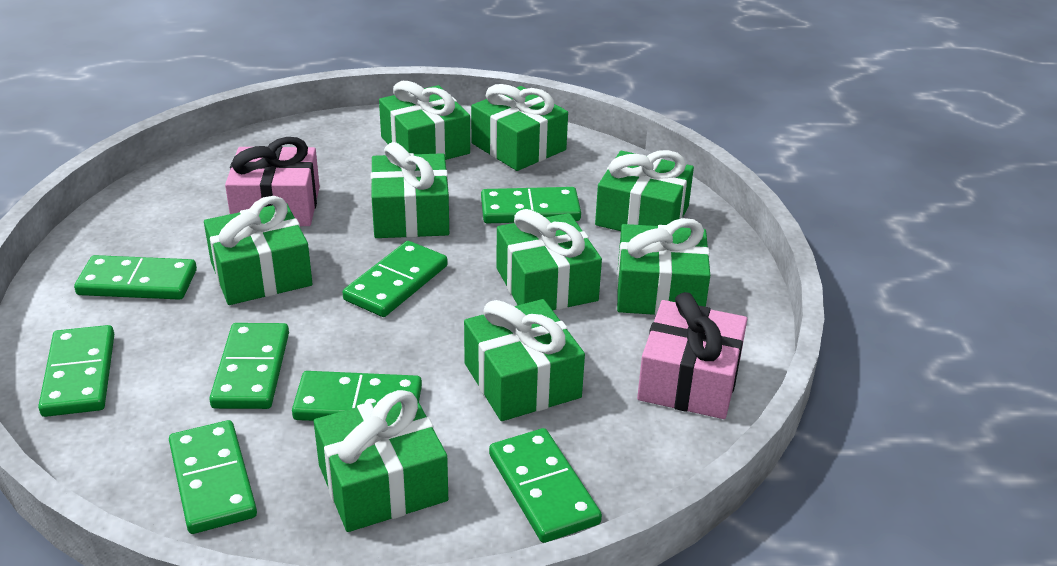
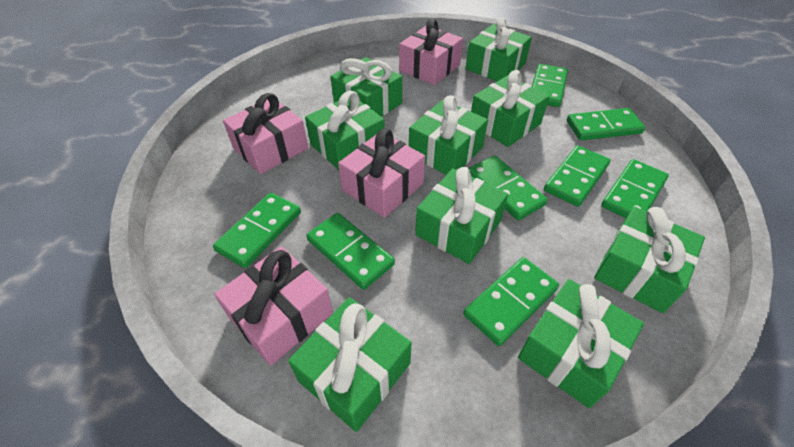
pink gift: 2 -> 4

